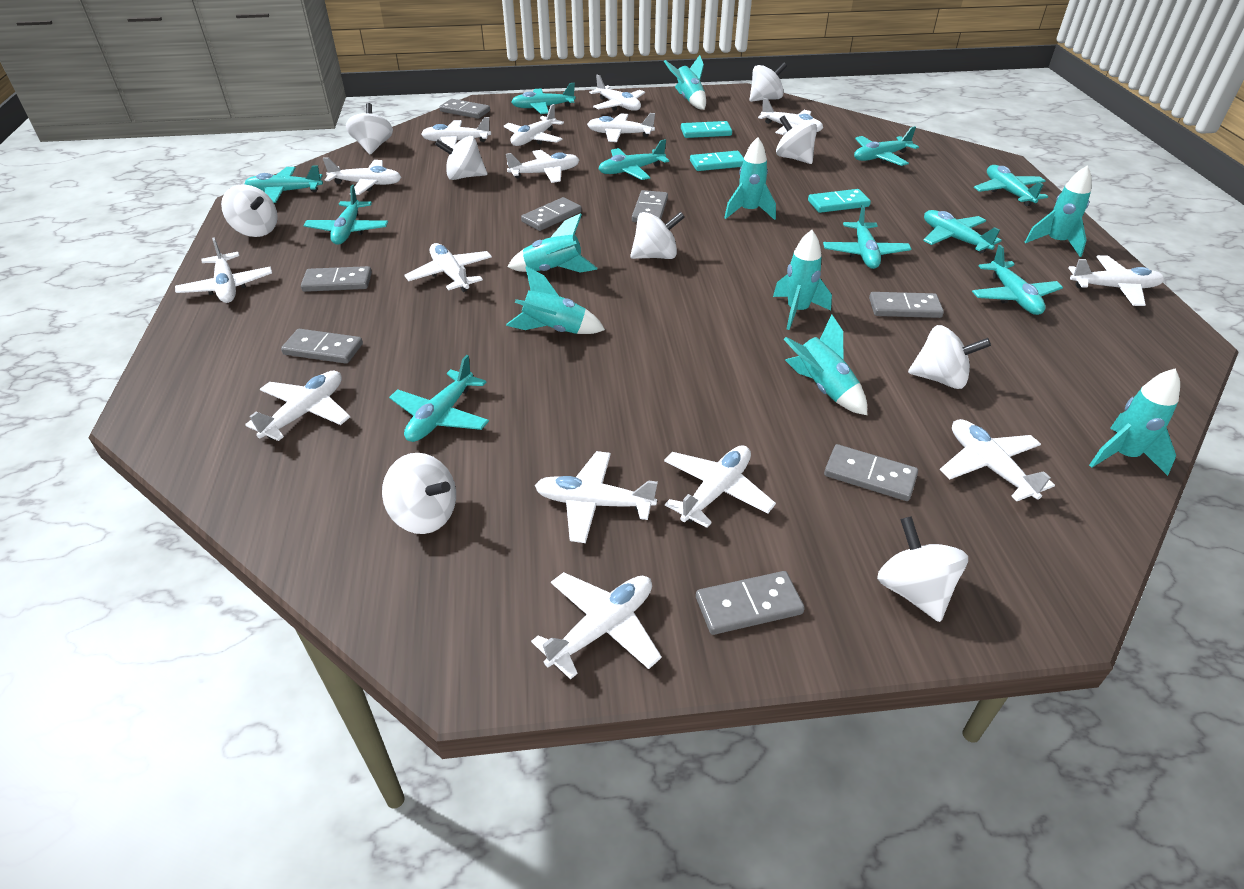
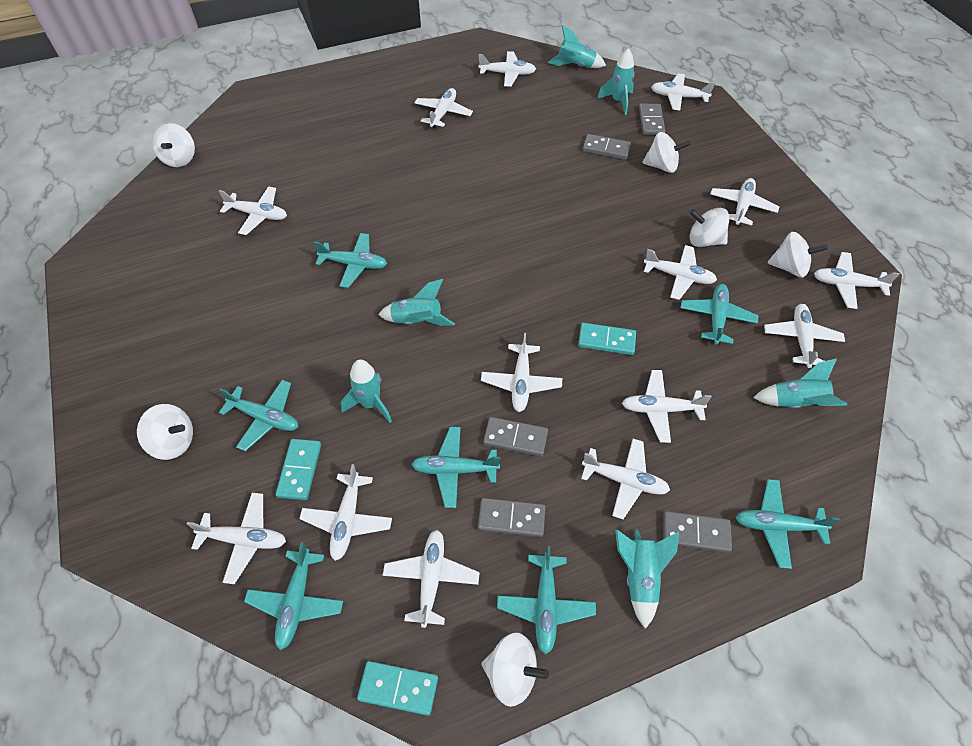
grey domino: 8 -> 5
turquoise plane: 10 -> 7
turquoise rocket: 8 -> 6
white plane: 15 -> 14
white spinning top: 9 -> 6

